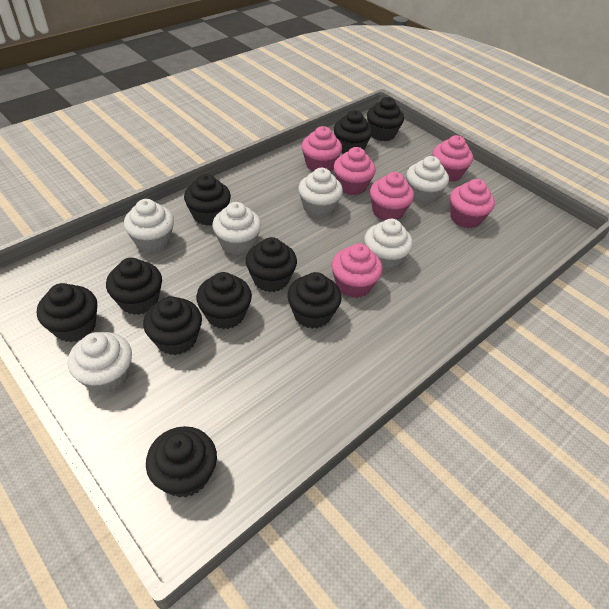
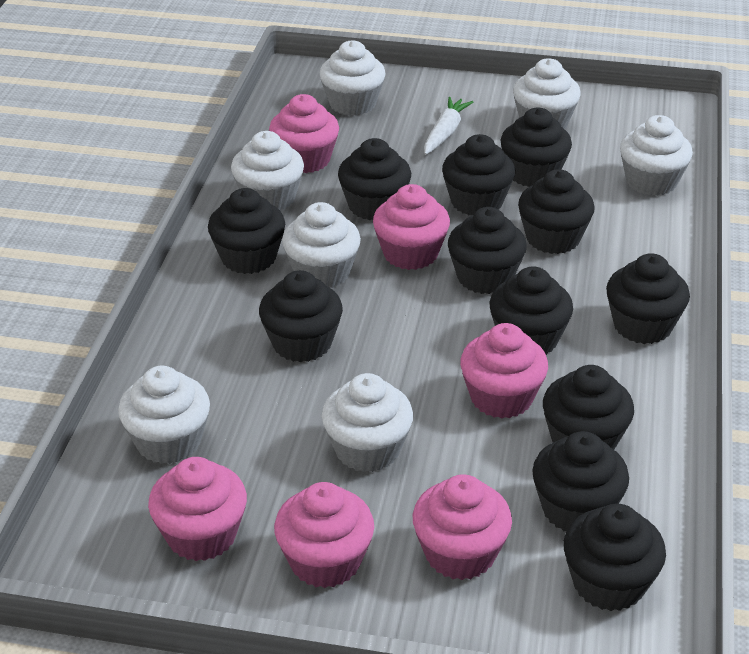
black cupcake: 10 -> 12
white carrot: 0 -> 1
white cupcake: 6 -> 7

